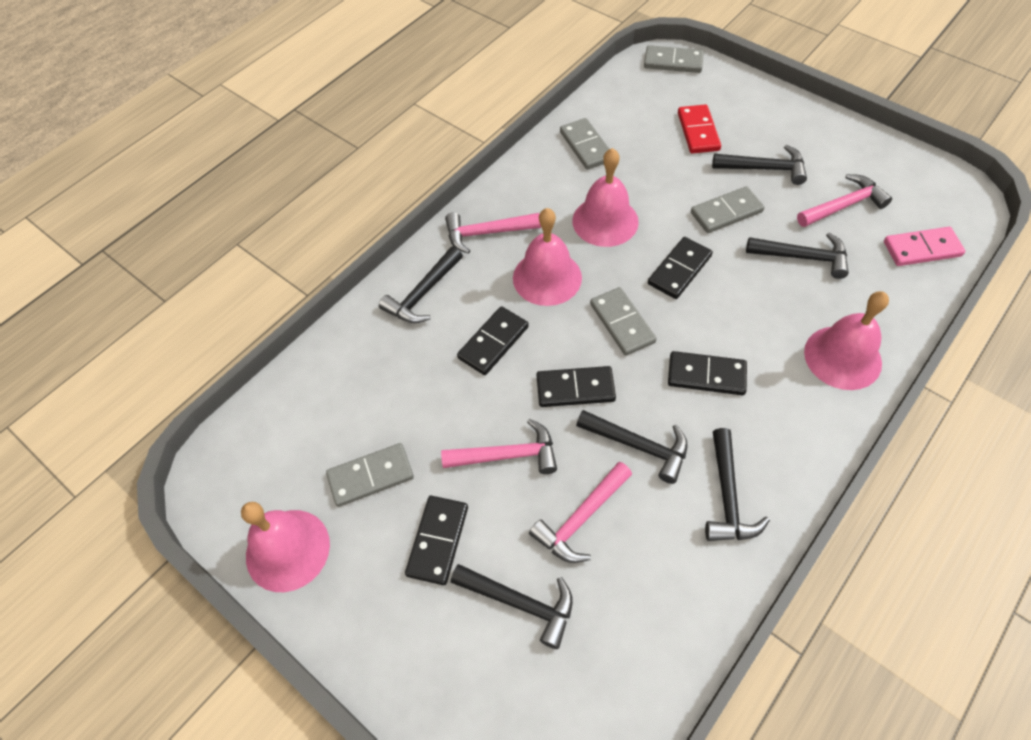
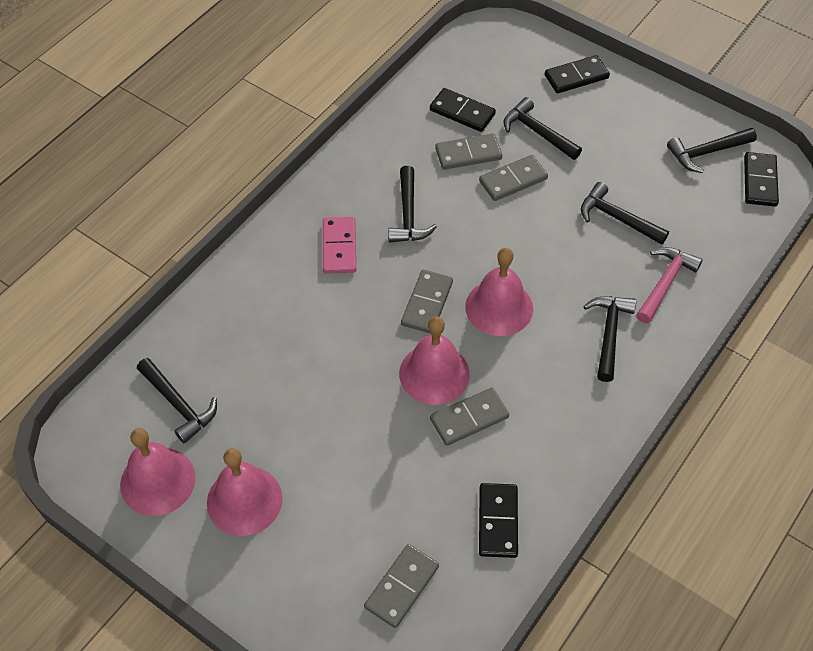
black domino: 5 -> 4
pink hammer: 4 -> 1
red domino: 1 -> 0

